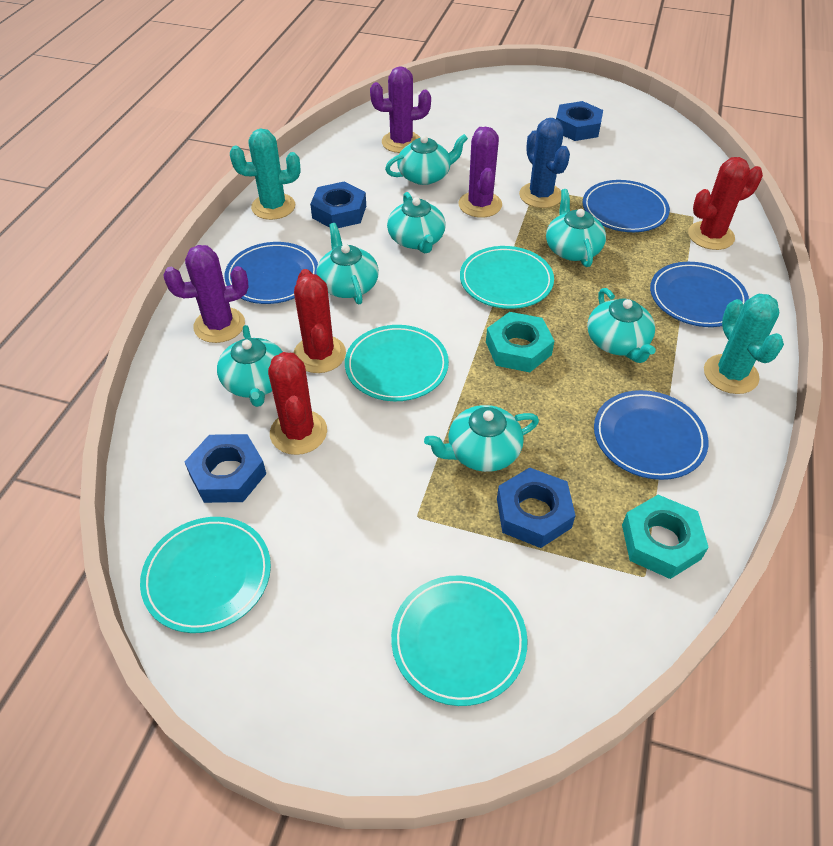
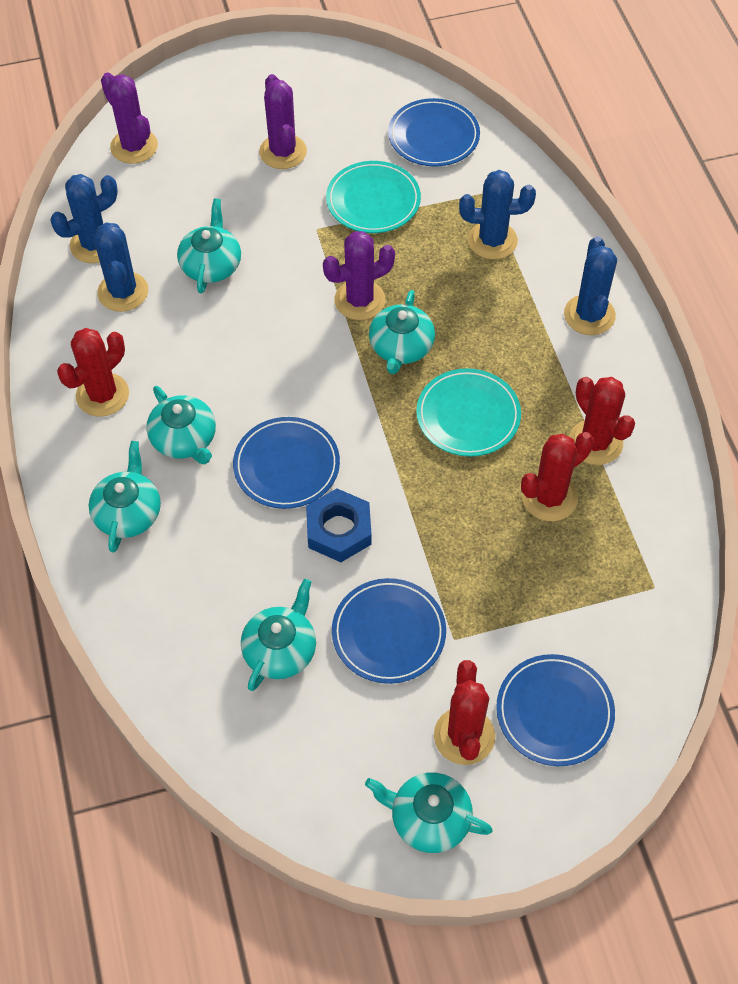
blue cactus: 1 -> 4
blue nut: 4 -> 1
red cactus: 3 -> 4
turquoise cactus: 2 -> 0
turquoise nut: 2 -> 0
turquoise plate: 4 -> 2
turquoise teapot: 7 -> 6

